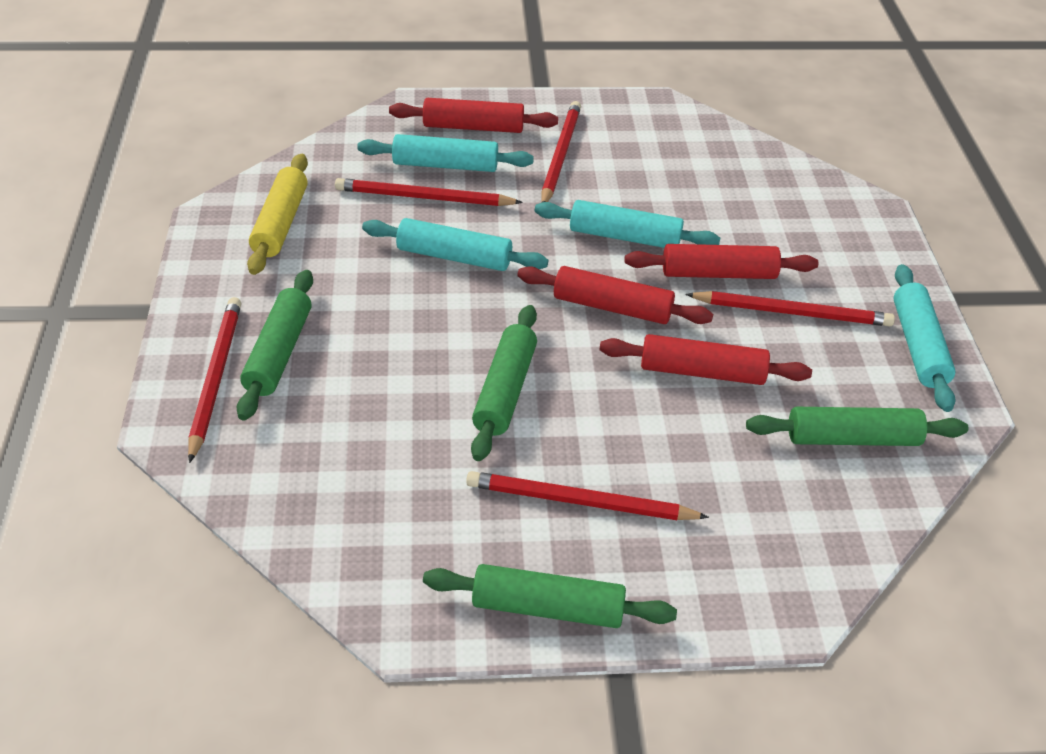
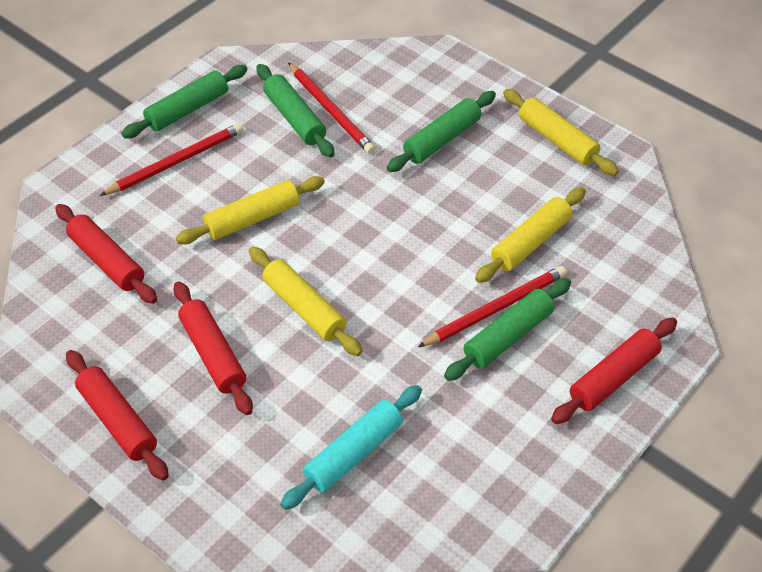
red pencil: 5 -> 3
turquoise rolling pin: 4 -> 1
yellow rolling pin: 1 -> 4

